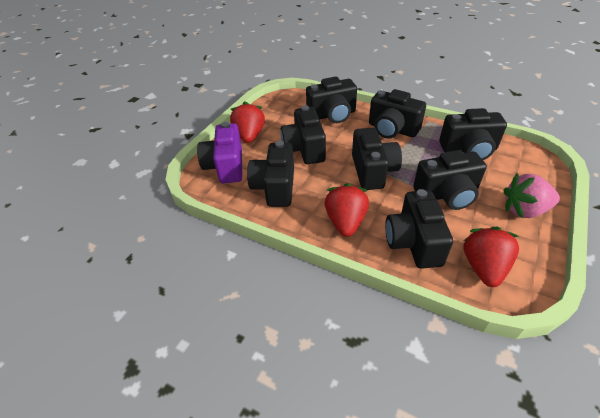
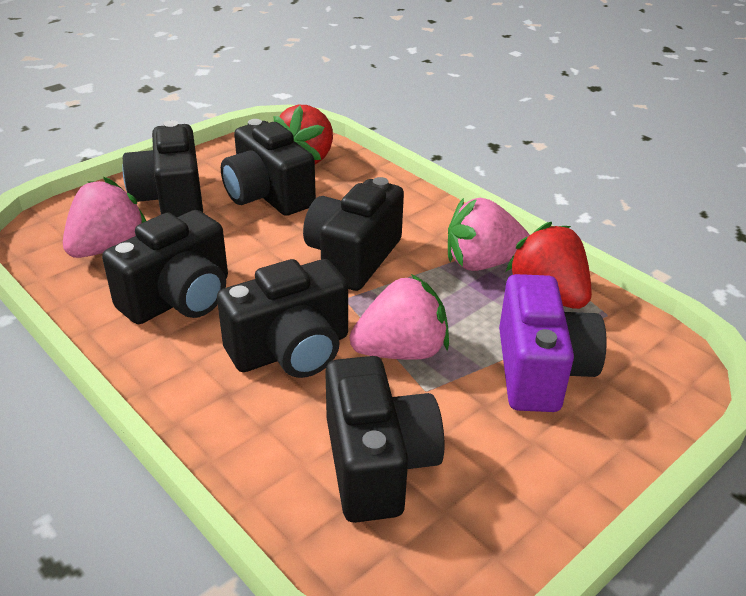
black camera: 8 -> 6
pink strawberry: 1 -> 3
red strawberry: 3 -> 2

